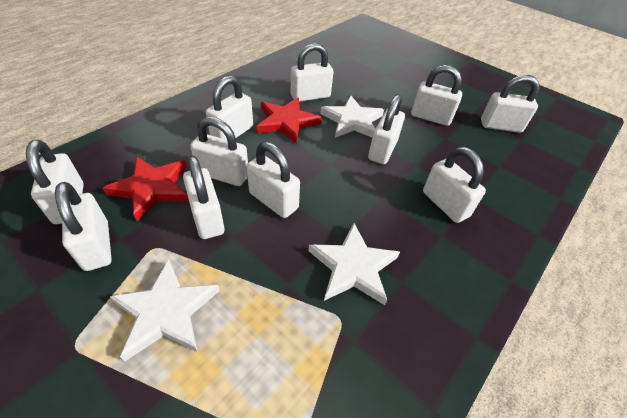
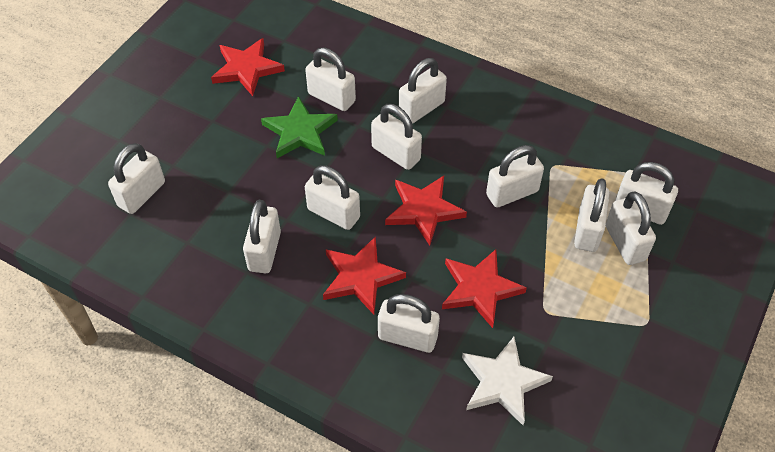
green star: 0 -> 1
red star: 2 -> 4
white star: 3 -> 1

